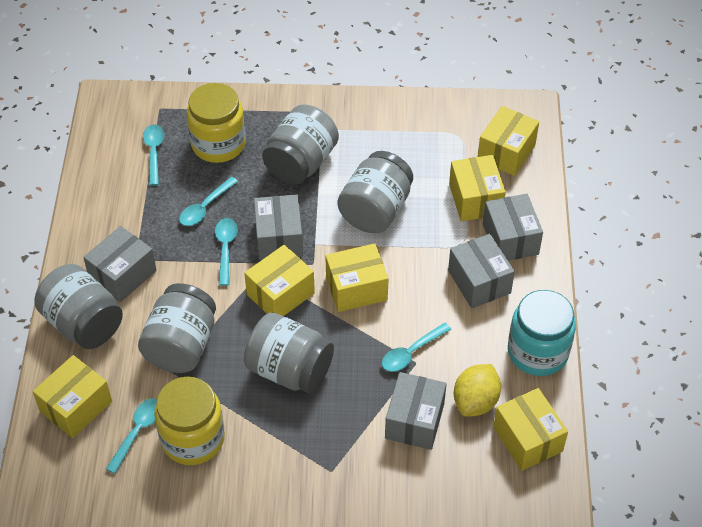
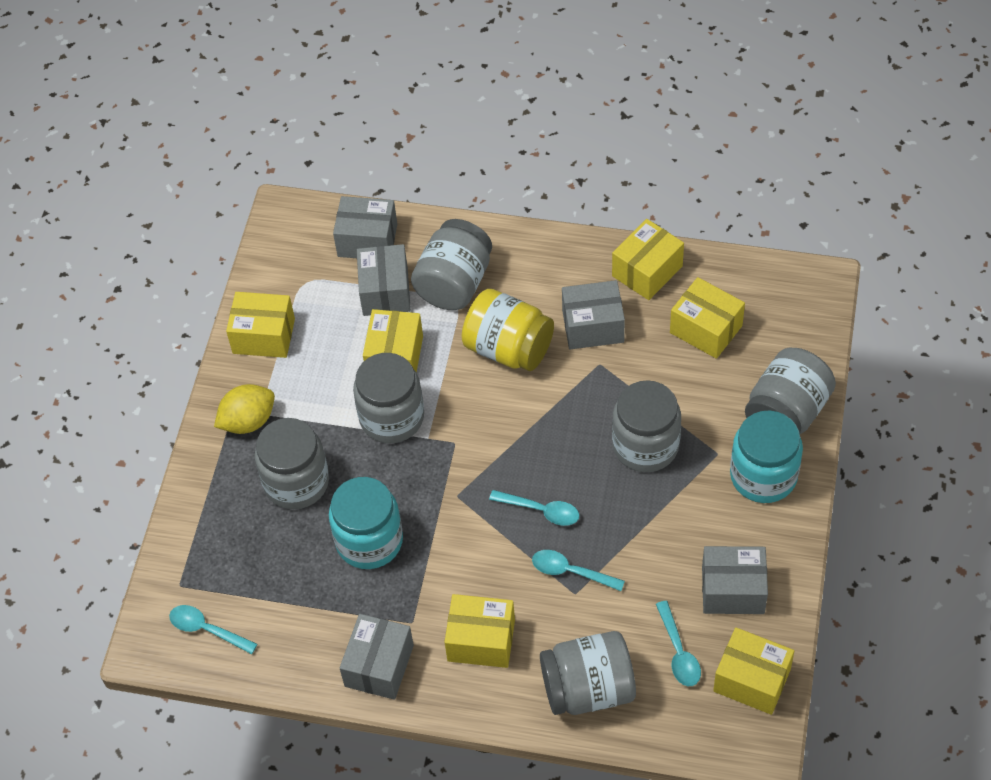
grey jar: 5 -> 6
turquoise jar: 1 -> 2
turquoise spoon: 5 -> 4
yellow jar: 2 -> 1

